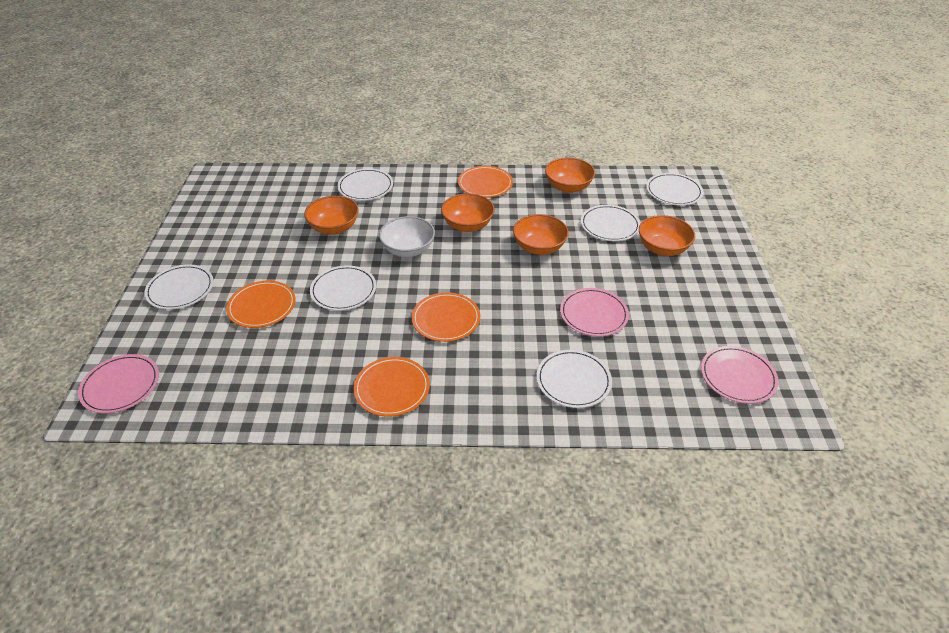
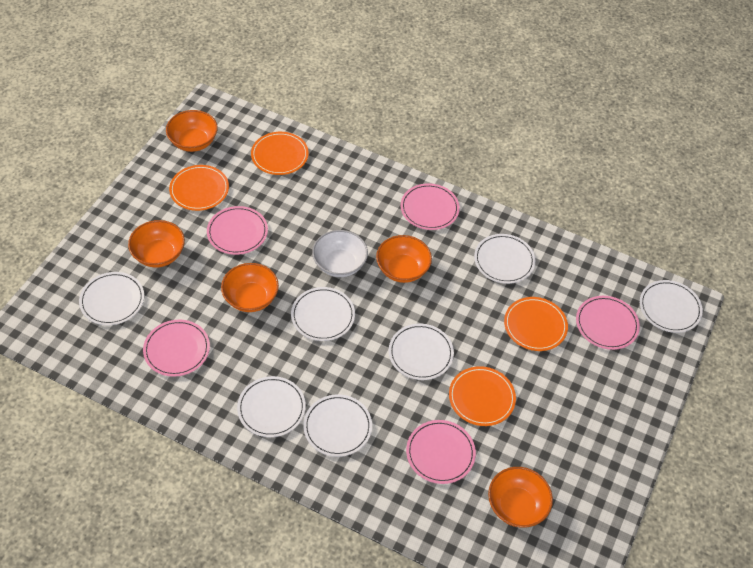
pink plate: 3 -> 5
white plate: 6 -> 7

